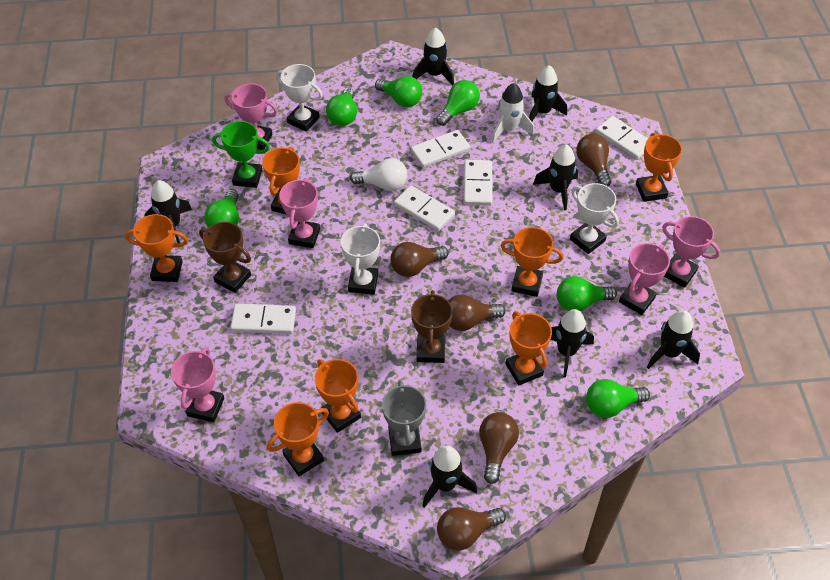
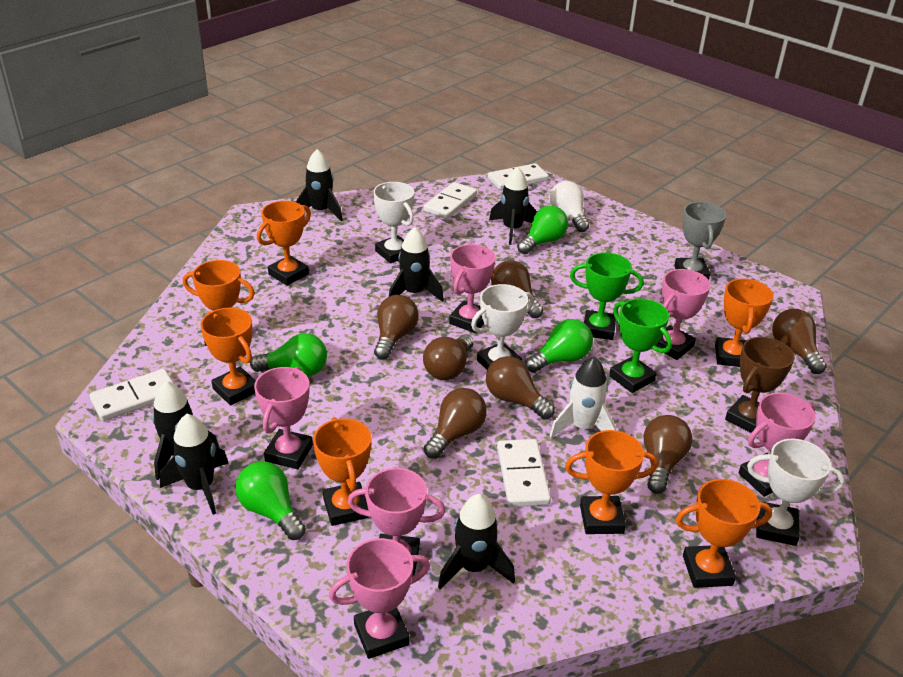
black rocket: 7 -> 6
brown light bulb: 5 -> 7
brown trophy: 2 -> 1
green light bulb: 6 -> 4
green trophy: 1 -> 2
pink trophy: 5 -> 6
white domino: 5 -> 4

